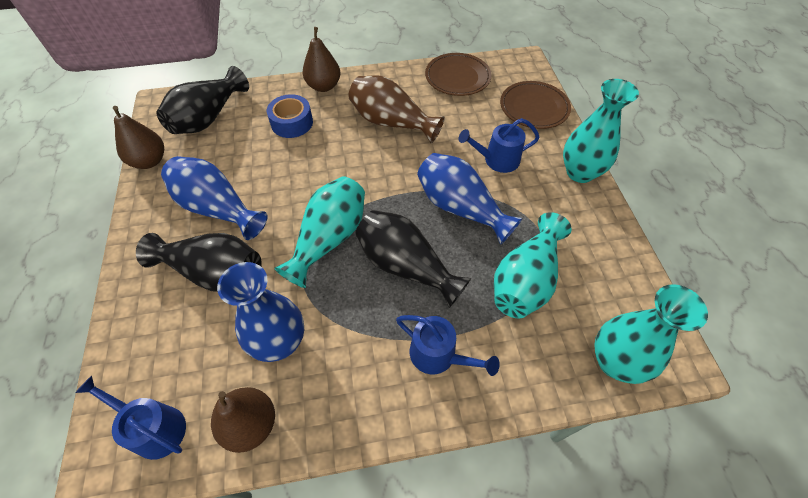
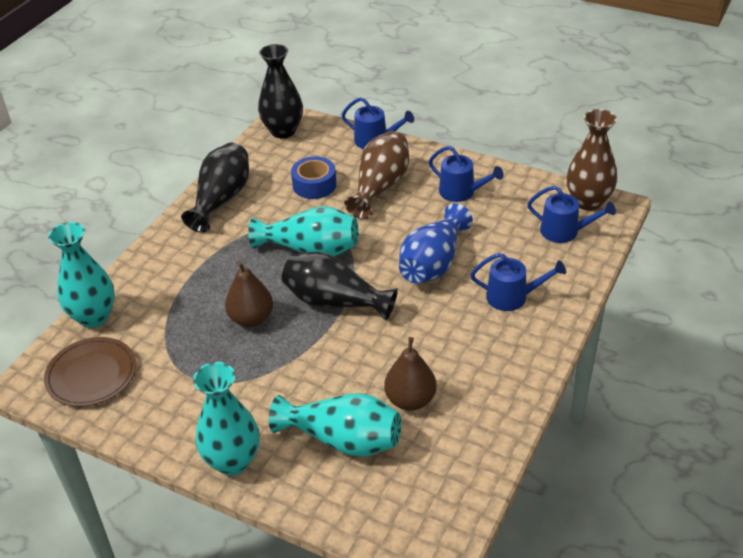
blue vase: 3 -> 1
blue watering can: 3 -> 4
brown pear: 3 -> 2
brown plate: 2 -> 1
brown vase: 1 -> 2

